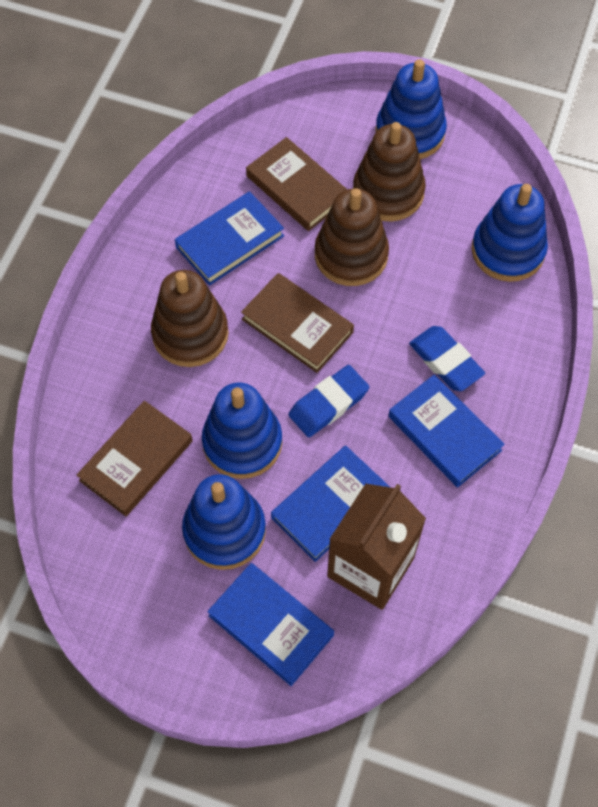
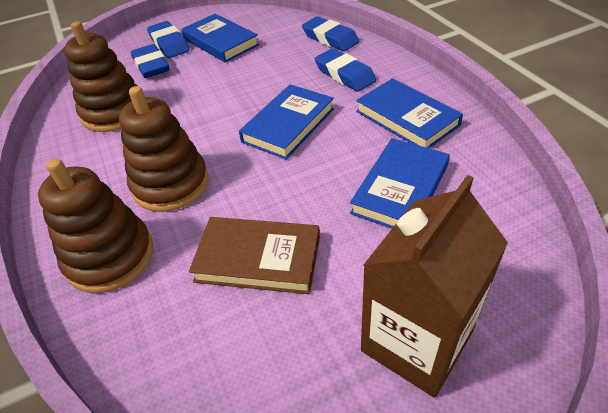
blue eraser: 2 -> 4
blue stacking toy: 4 -> 0
brown book: 3 -> 1

